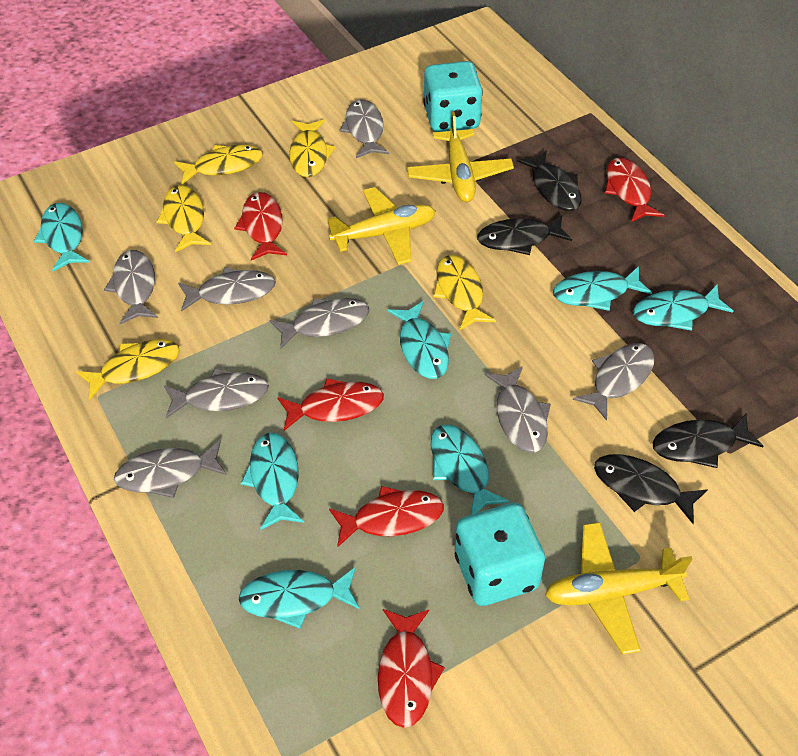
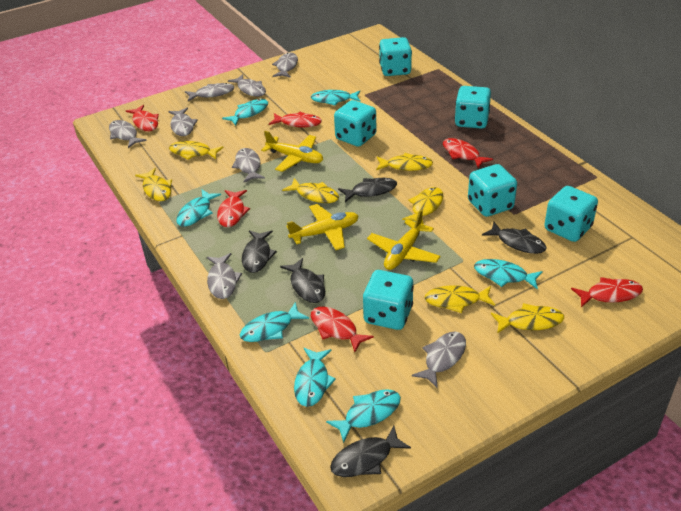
black fish: 4 -> 5
red fish: 5 -> 6
turquoise dice: 2 -> 6
yellow fish: 5 -> 7

